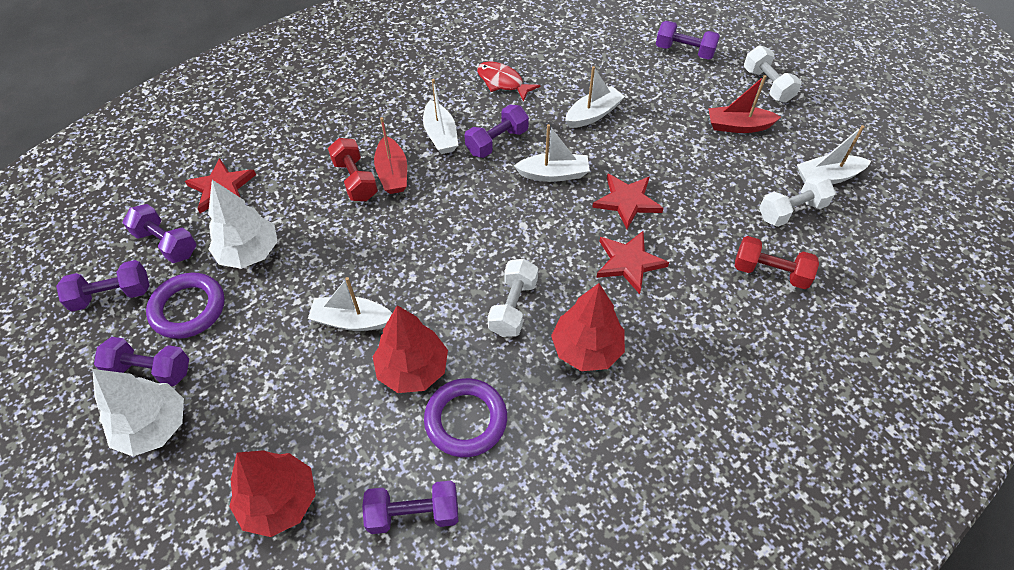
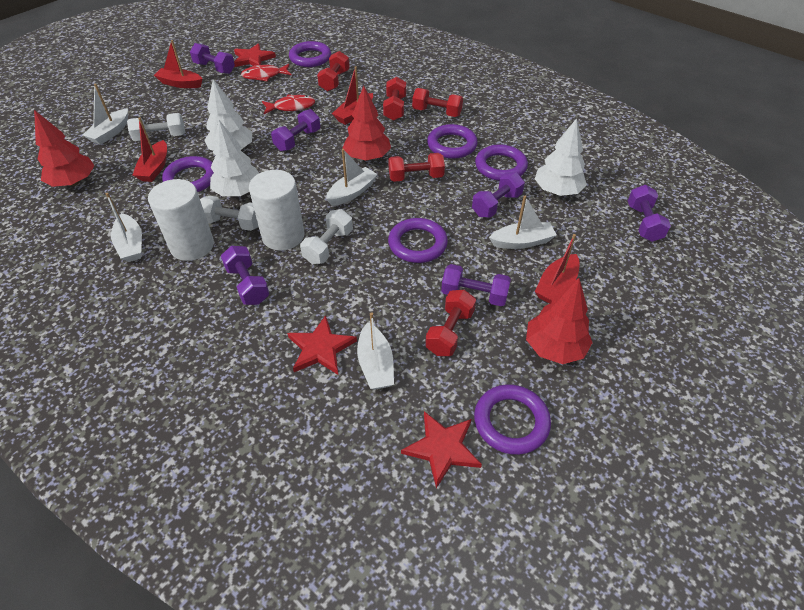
purple ring: 2 -> 6
red boat: 2 -> 4
red dumbbell: 2 -> 5
red fish: 1 -> 2
white cylinder: 0 -> 2
white tree: 2 -> 3

